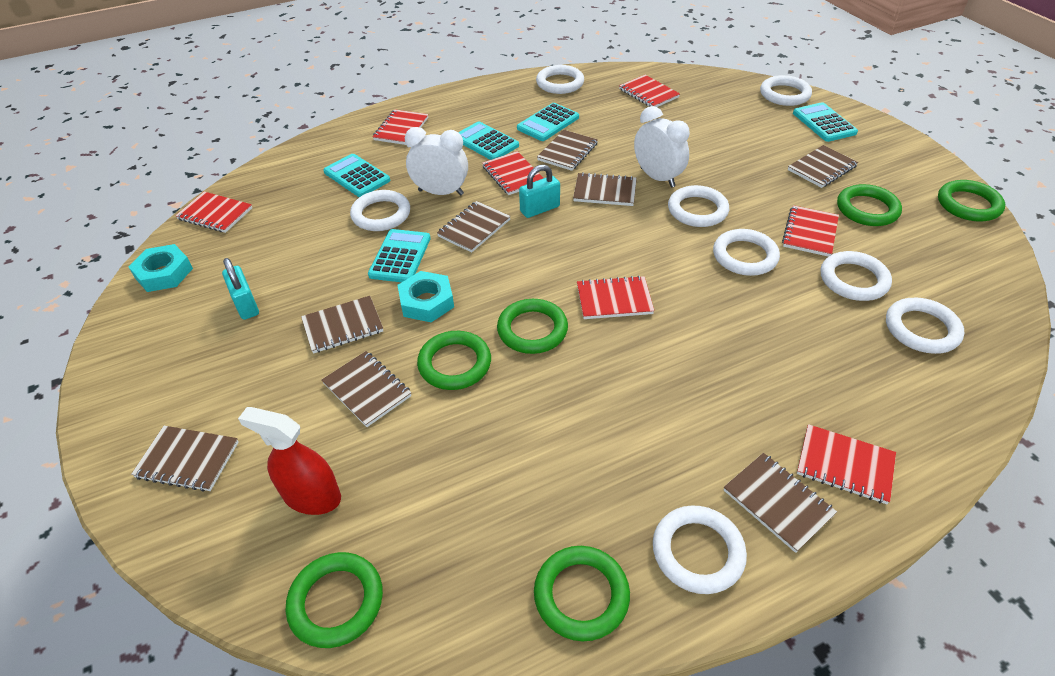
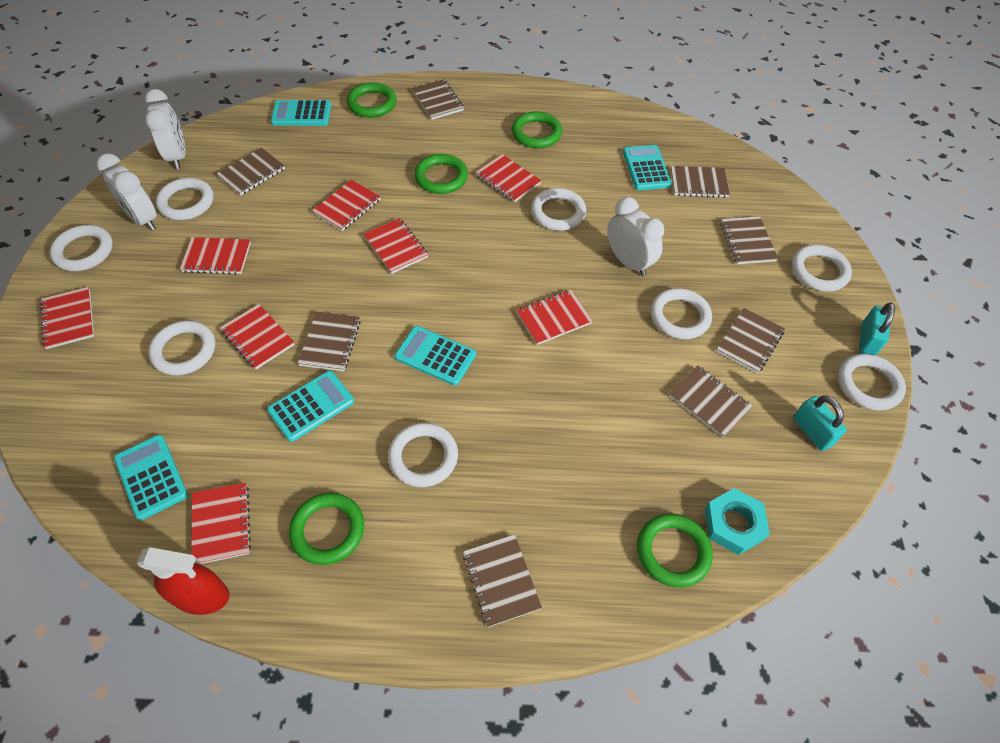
green ring: 6 -> 5
red notebook: 7 -> 8
turquoise nut: 2 -> 1
white clock: 2 -> 3

